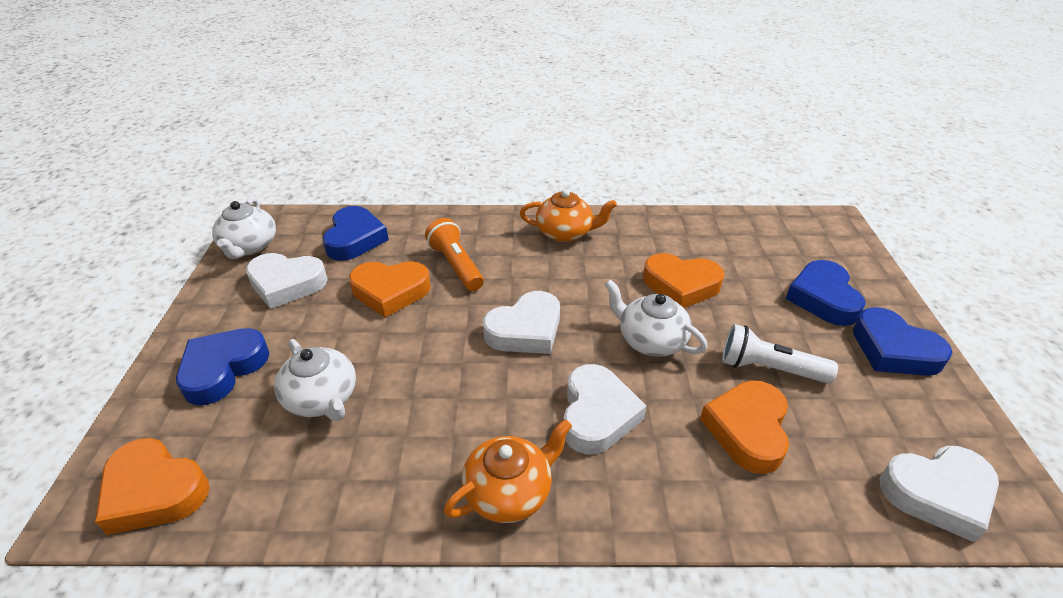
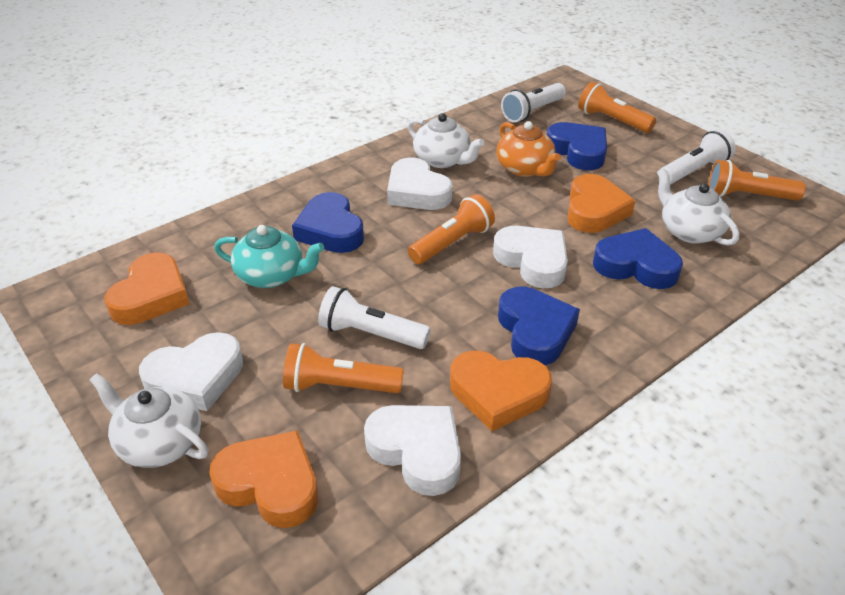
orange flashlight: 1 -> 4
orange teapot: 2 -> 1
turquoise teapot: 0 -> 1
white flashlight: 1 -> 3

